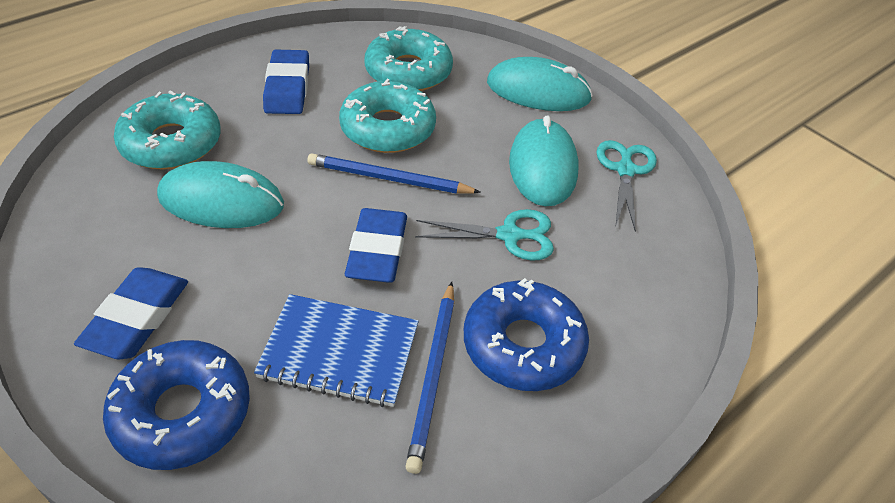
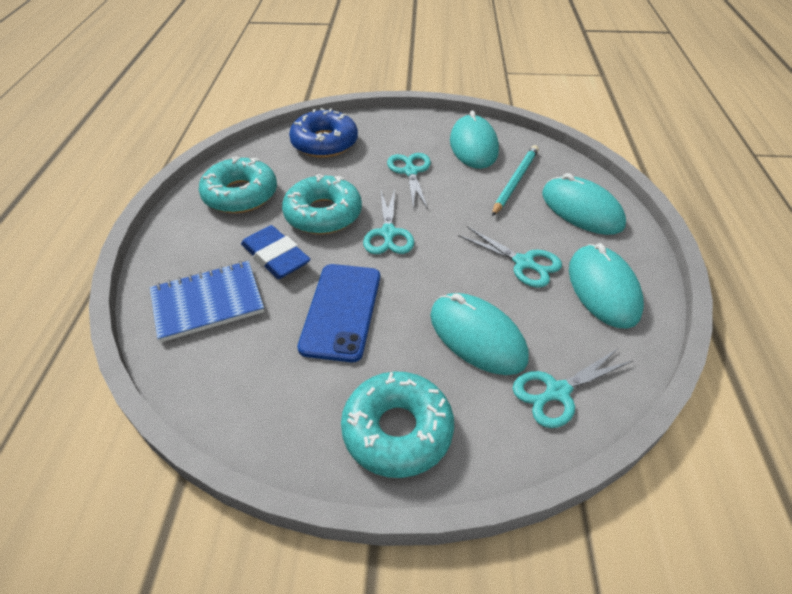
blue donut: 2 -> 1
blue eraser: 3 -> 1
blue pencil: 2 -> 0
blue phone: 0 -> 1
turquoise mouse: 3 -> 4
turquoise pencil: 0 -> 1
turquoise scissors: 2 -> 4

